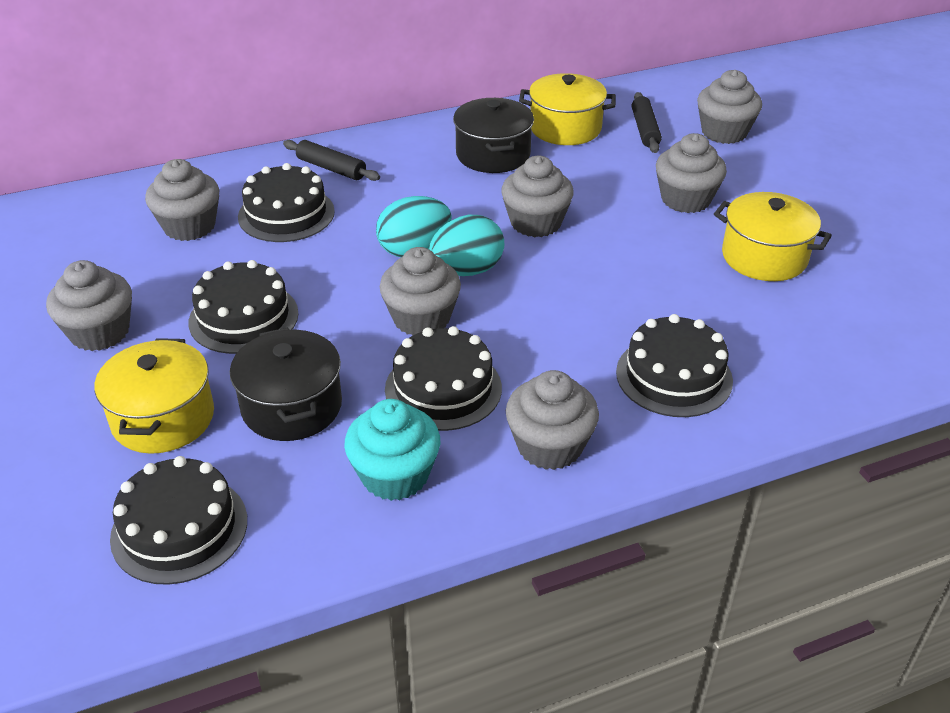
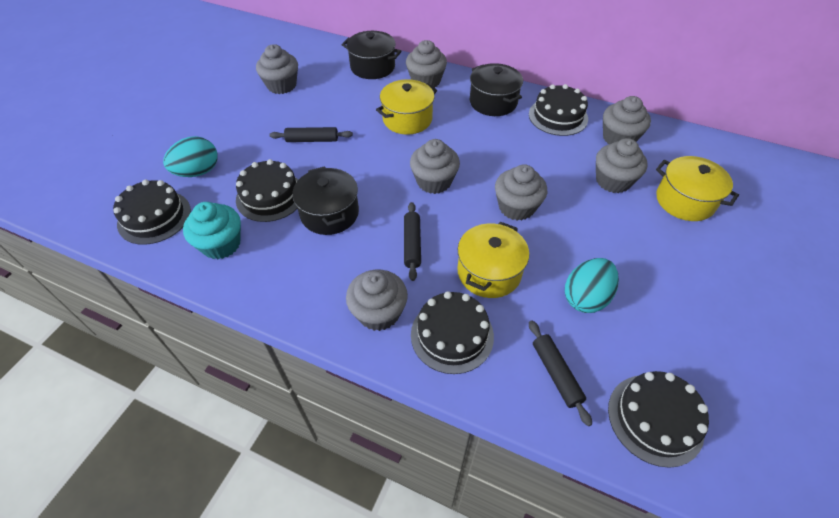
black pot: 2 -> 3
black rolling pin: 2 -> 3

